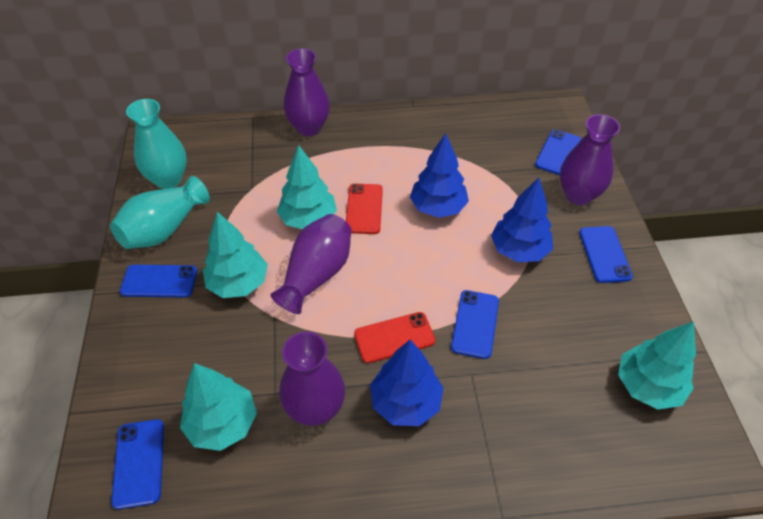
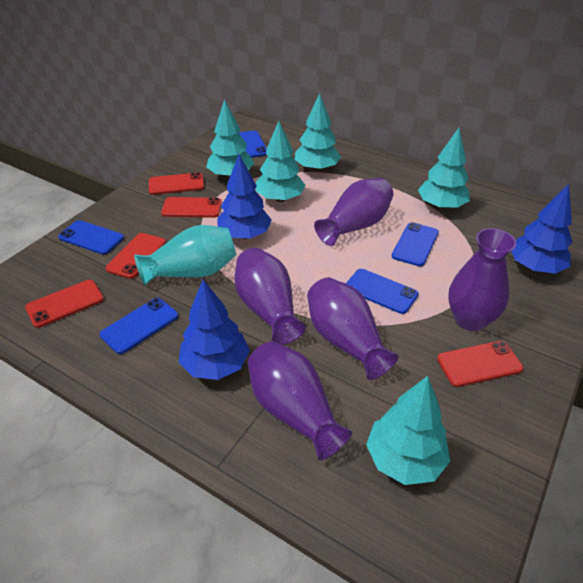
purple vase: 4 -> 5
red phone: 2 -> 5
turquoise tree: 4 -> 5
turquoise vase: 2 -> 1

